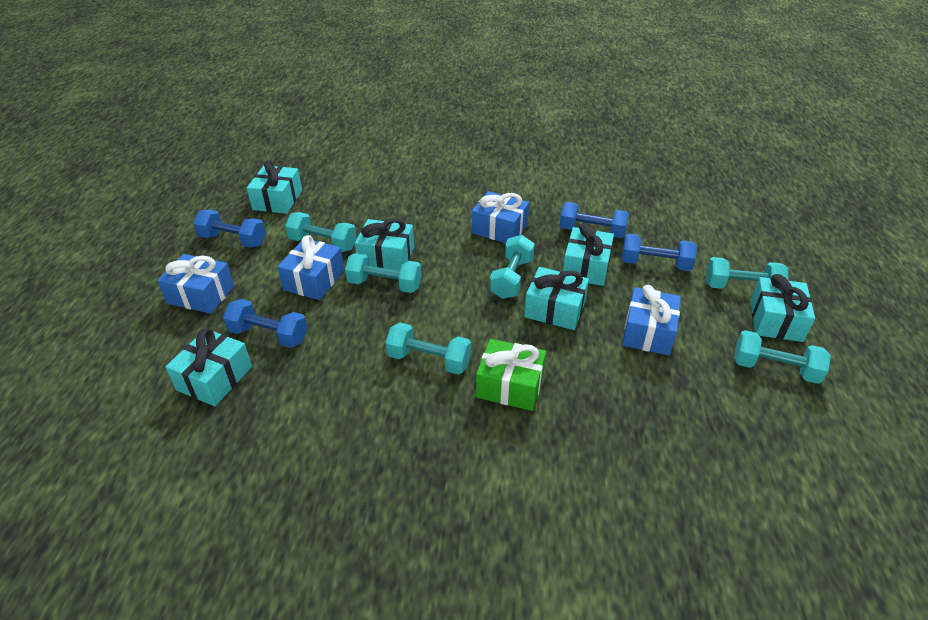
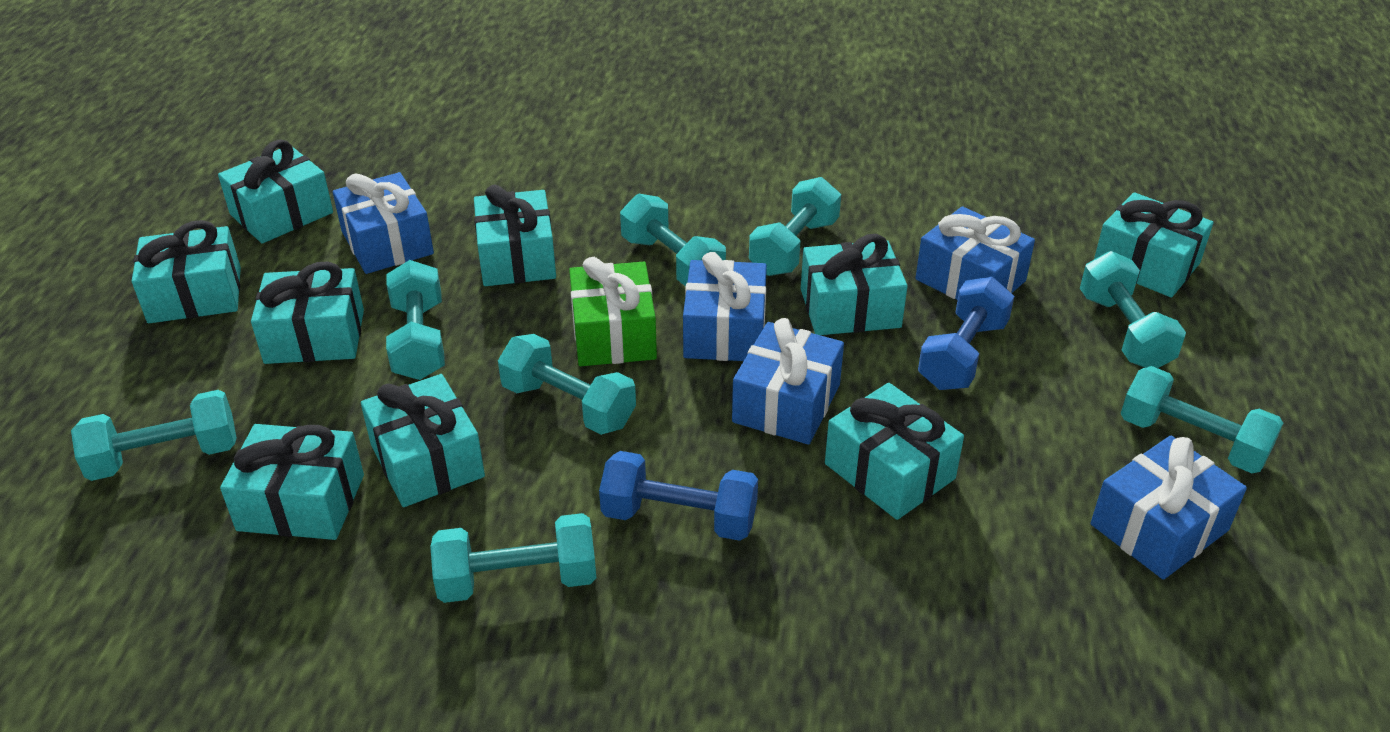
blue dumbbell: 4 -> 2
blue gift: 4 -> 5
turquoise dumbbell: 6 -> 8
turquoise gift: 6 -> 9

